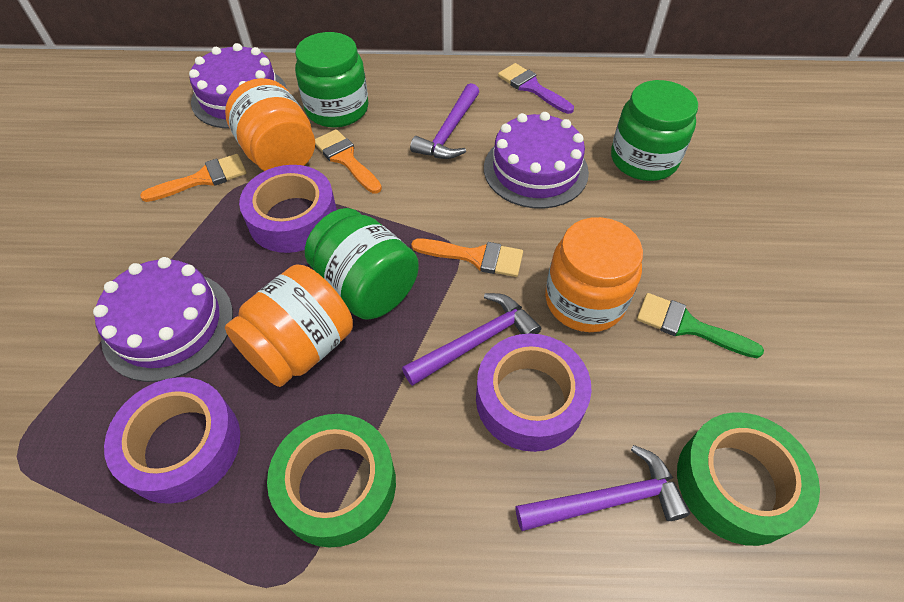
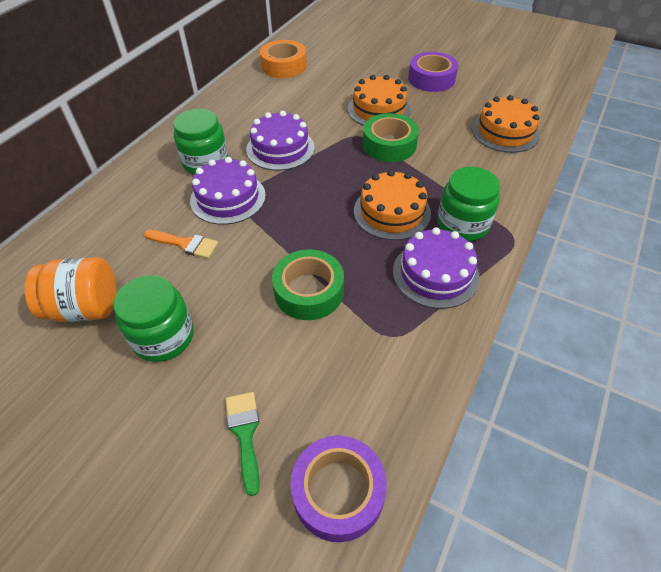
orange brush: 3 -> 1
orange cake: 0 -> 3
orange jar: 3 -> 1
orange tape: 0 -> 1
purple brush: 1 -> 0
purple hammer: 3 -> 0
purple tape: 3 -> 2

